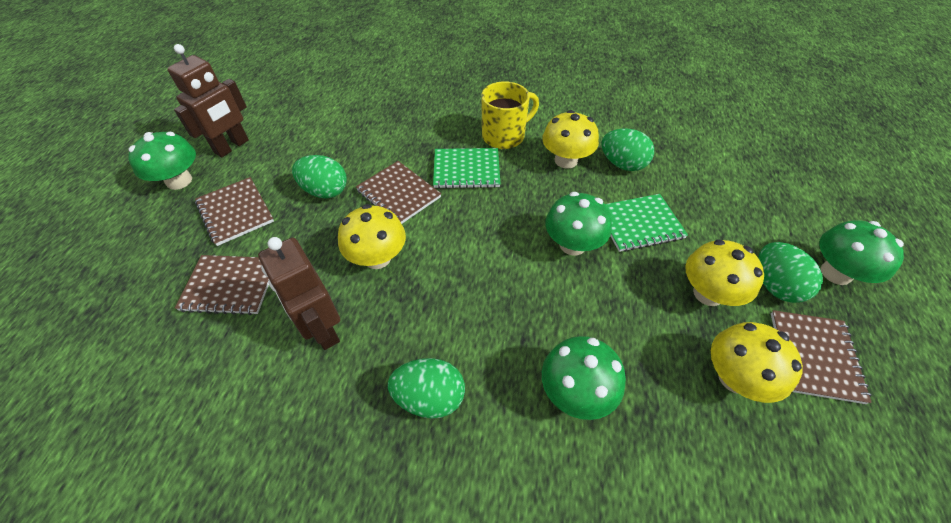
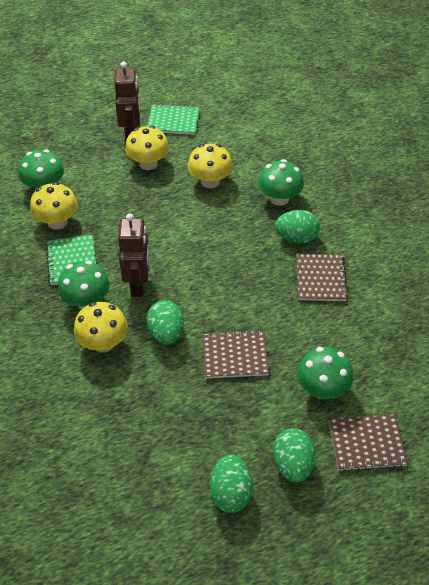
brown notebook: 4 -> 3
yellow mug: 1 -> 0

